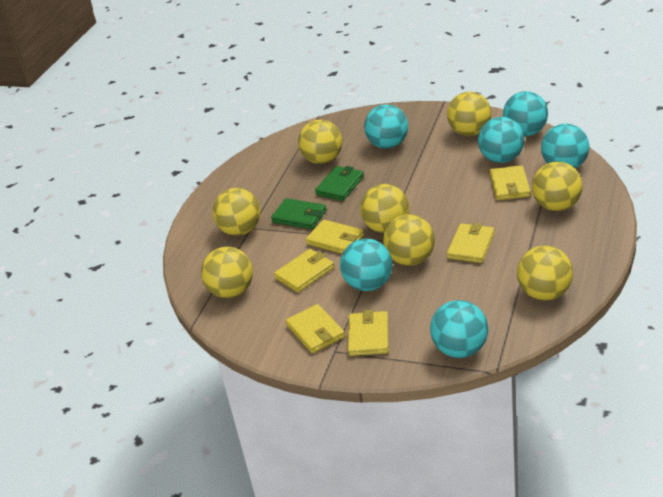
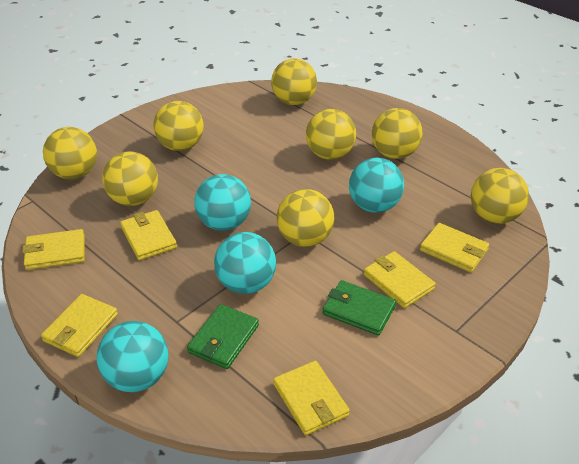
turquoise ball: 6 -> 4

